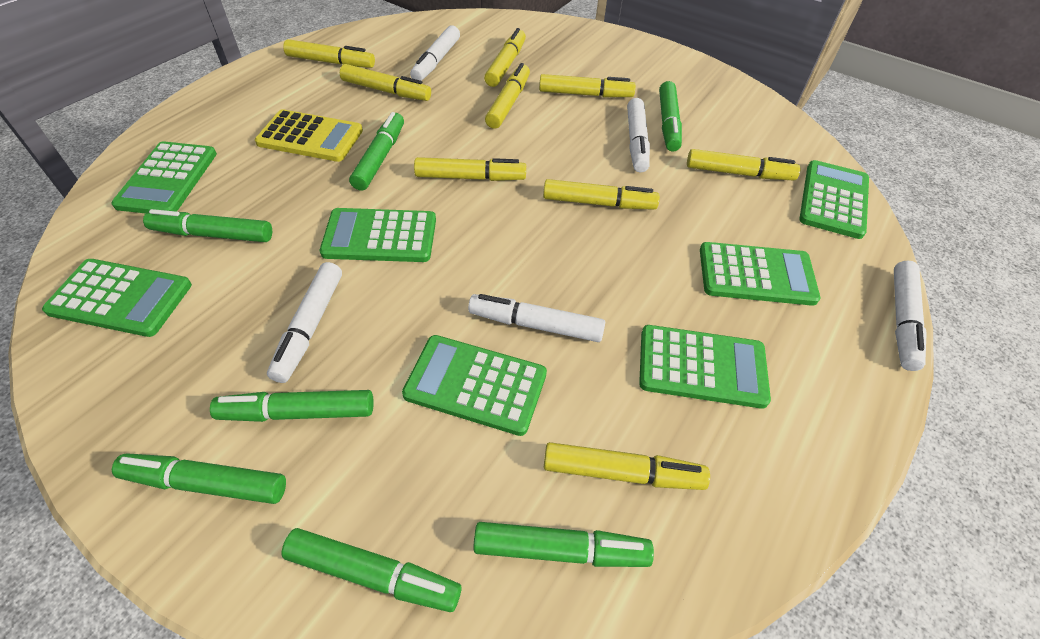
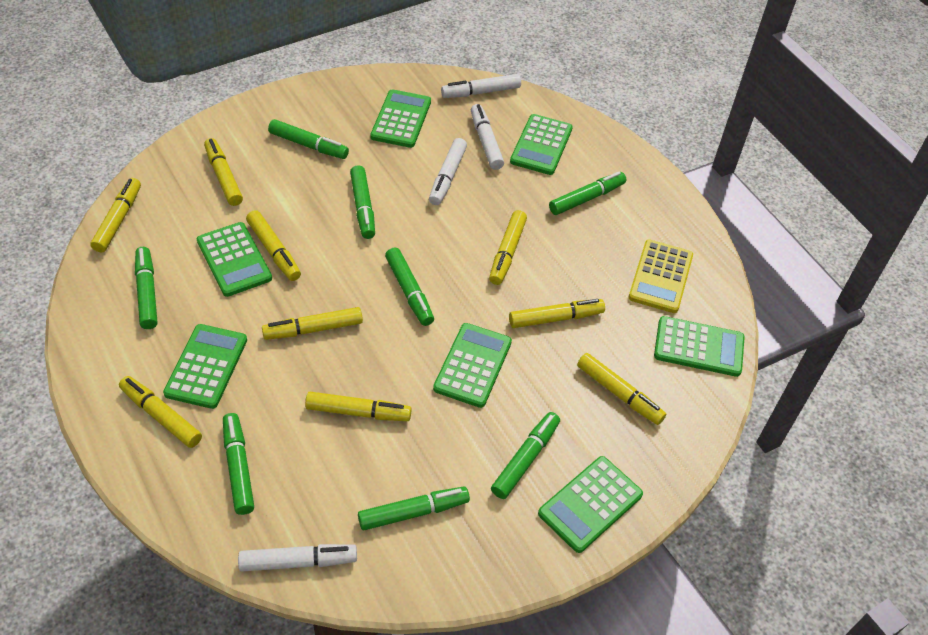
green marker: 7 -> 8
white marker: 5 -> 4

